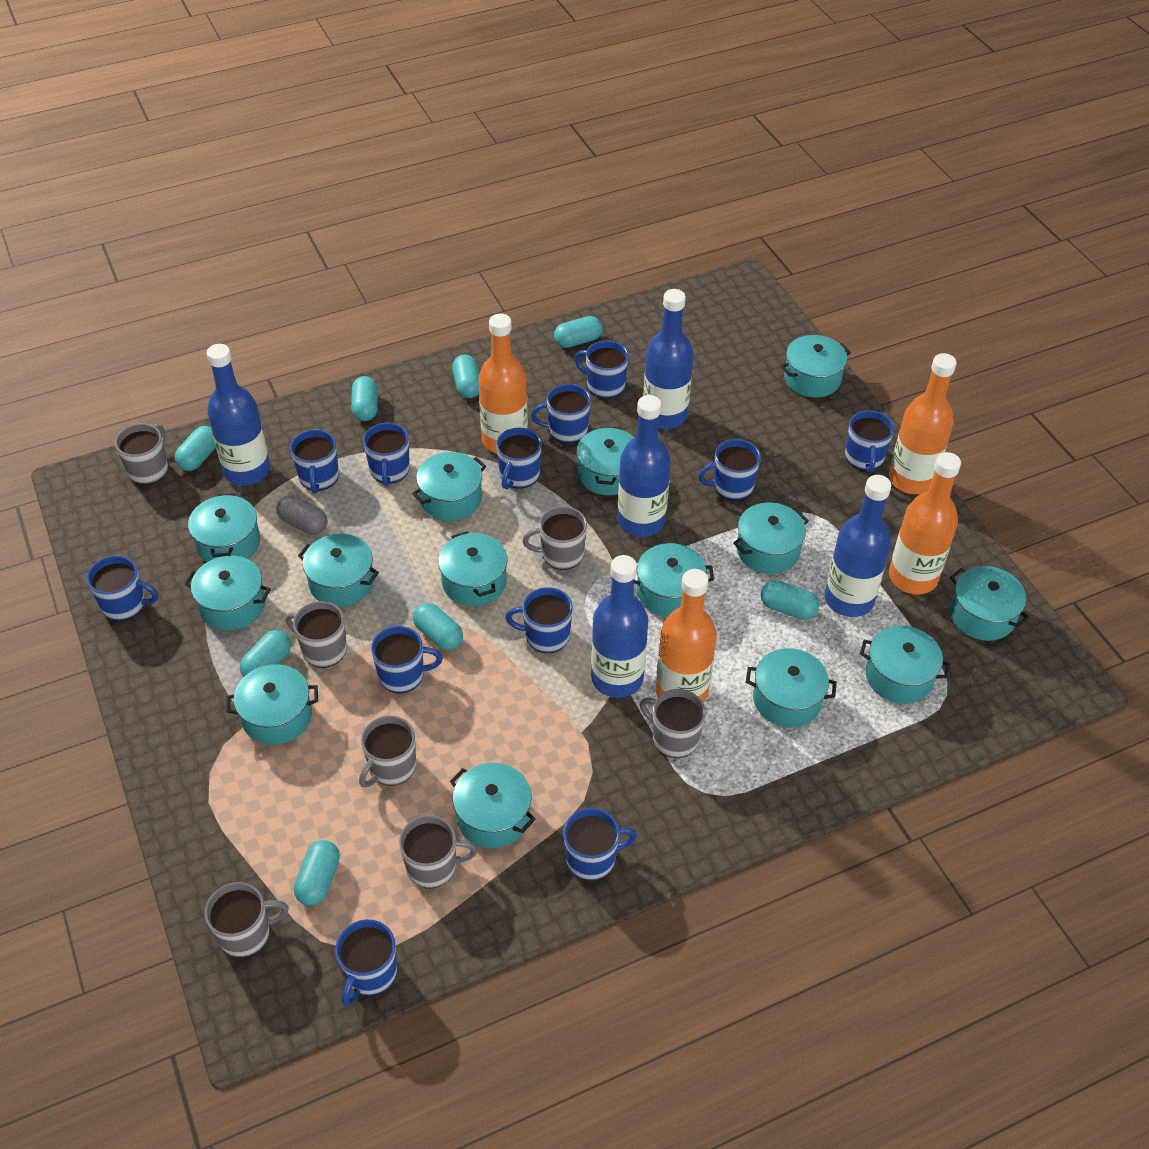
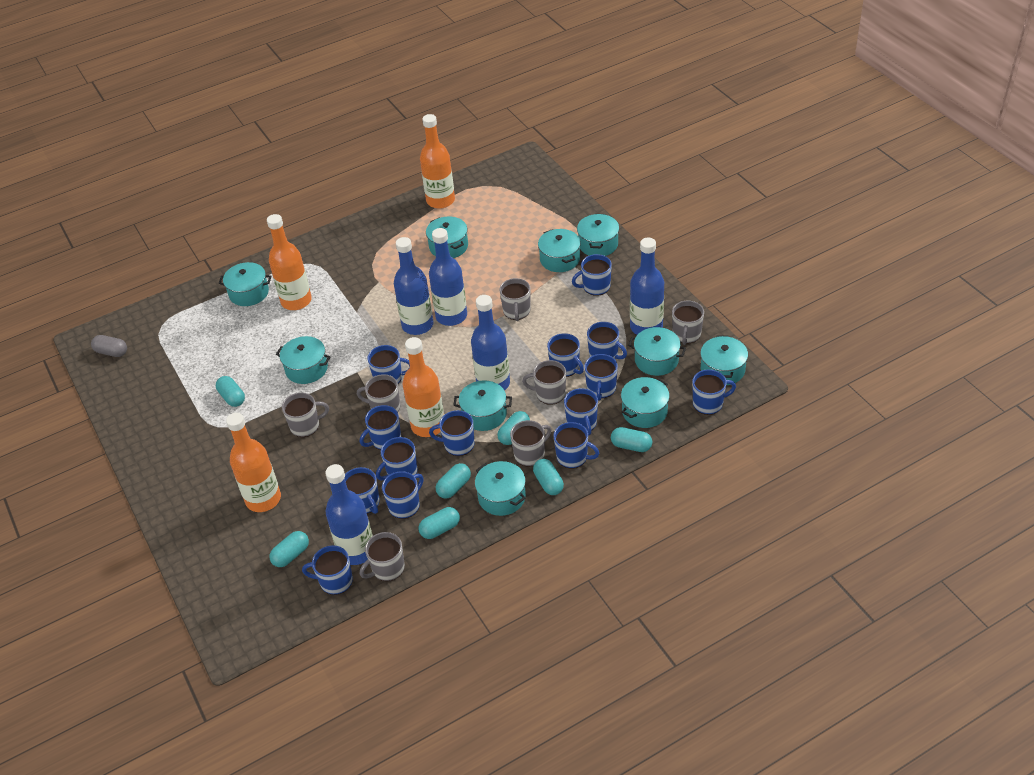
blue mug: 12 -> 14
turquoise capsule: 8 -> 7
turquoise pot: 14 -> 10

